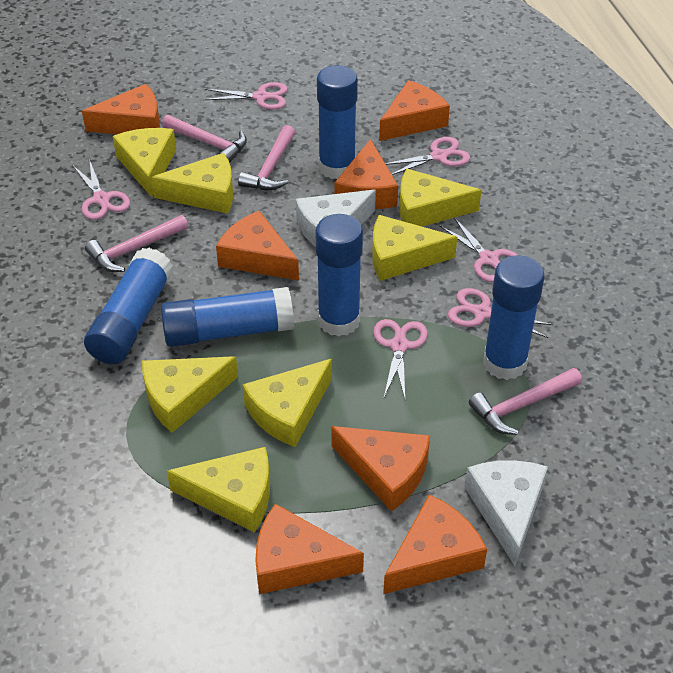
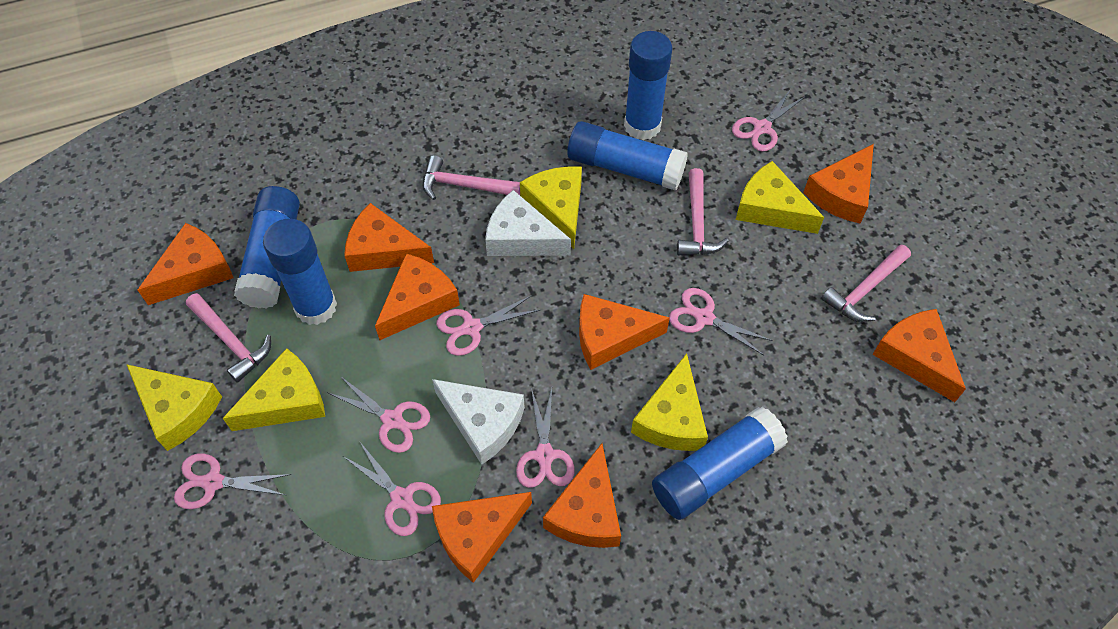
orange cheese: 7 -> 8
pink scissors: 6 -> 7
yellow cheese: 7 -> 5

